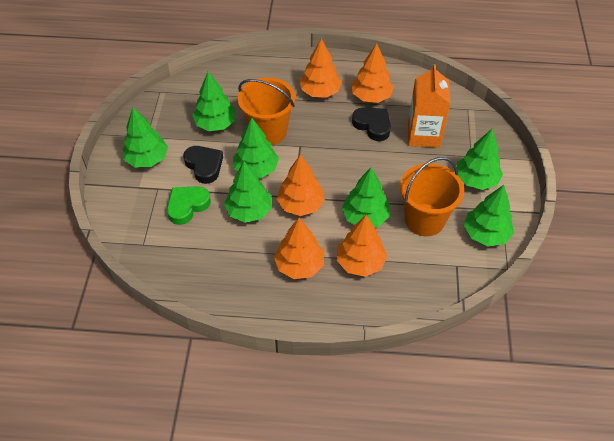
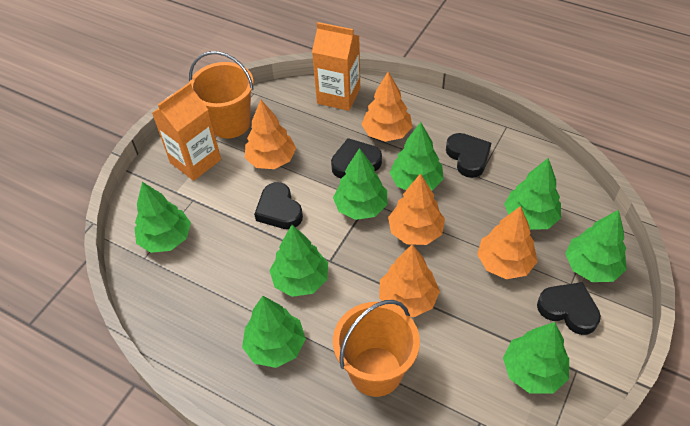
black heart: 2 -> 4
green heart: 1 -> 0
green tree: 7 -> 8
orange carton: 1 -> 2

